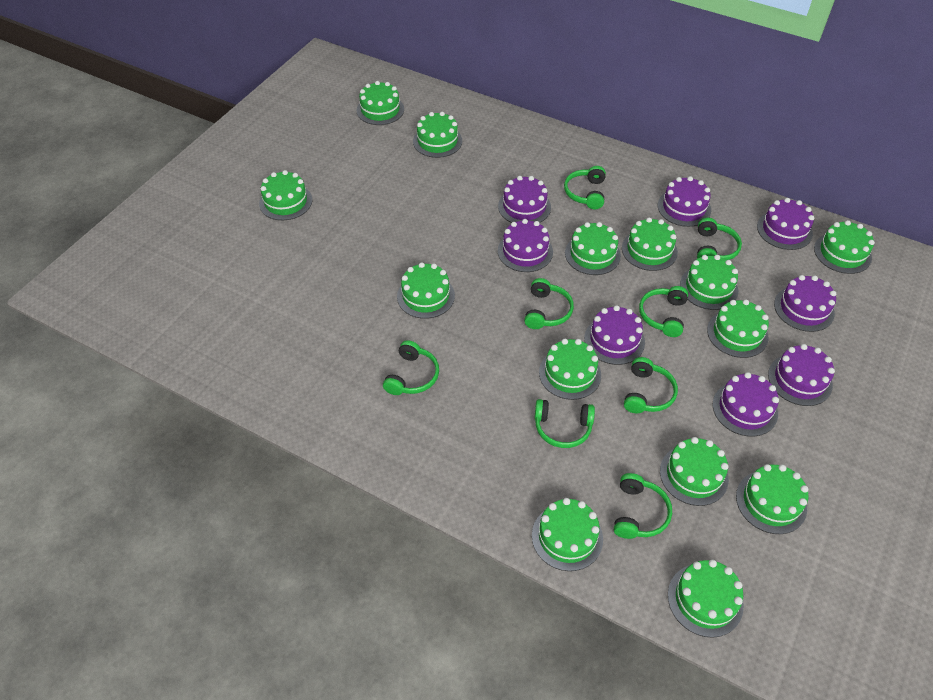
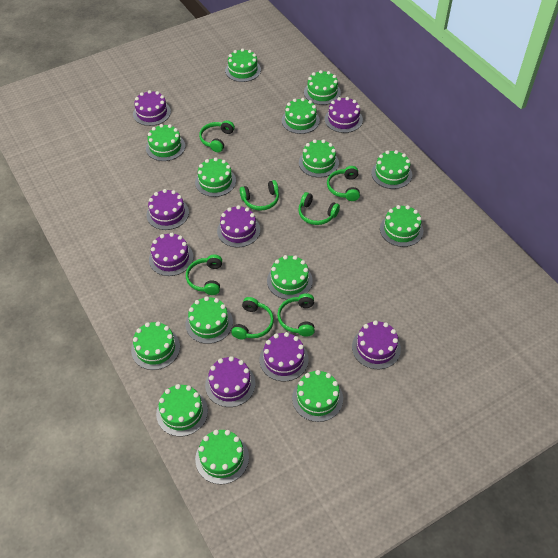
green headphones: 8 -> 7

